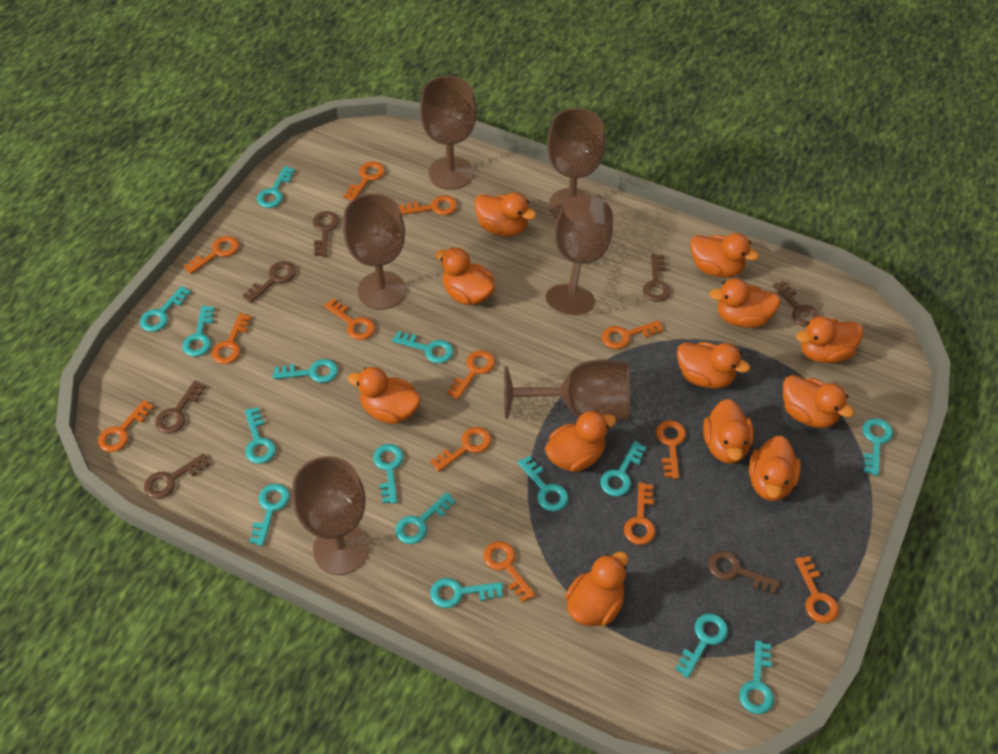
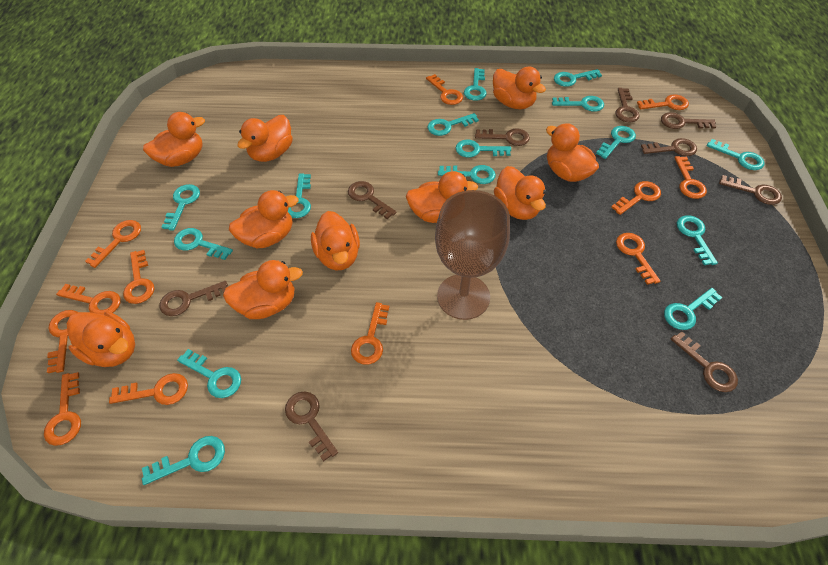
brown goblet: 6 -> 1
brown key: 7 -> 9
orange duck: 12 -> 10
orange key: 13 -> 12

